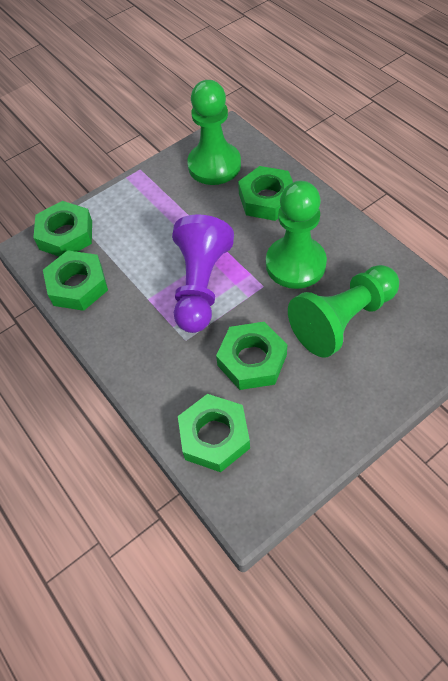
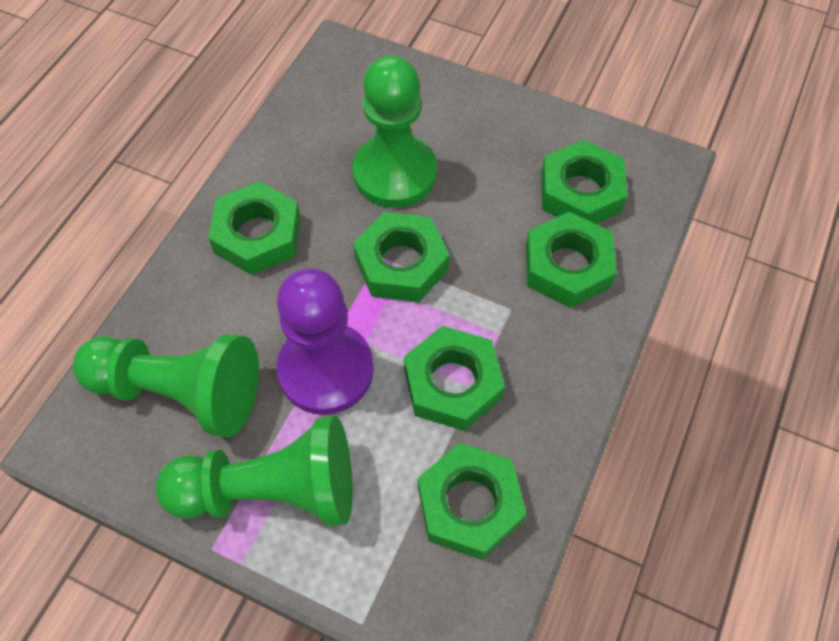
green nut: 5 -> 6

